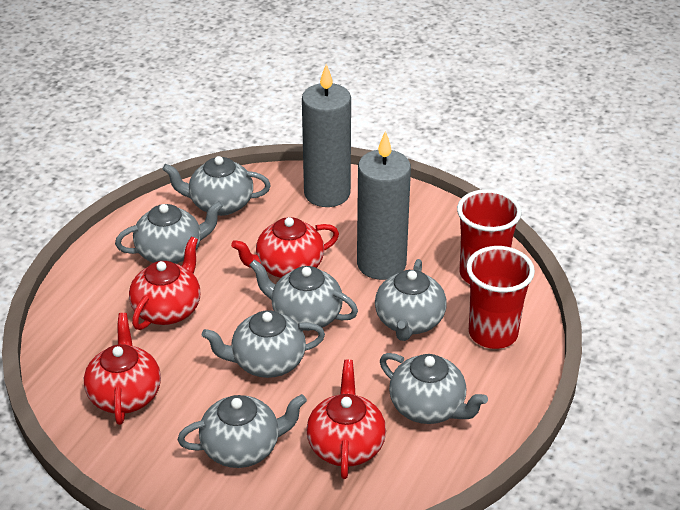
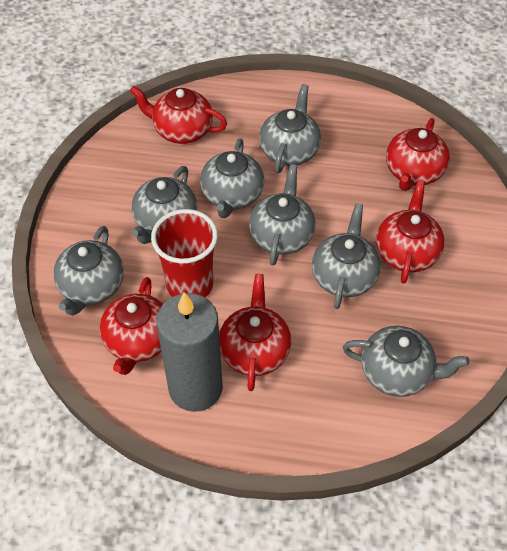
grey candle: 2 -> 1
red cup: 2 -> 1
red teapot: 4 -> 5

